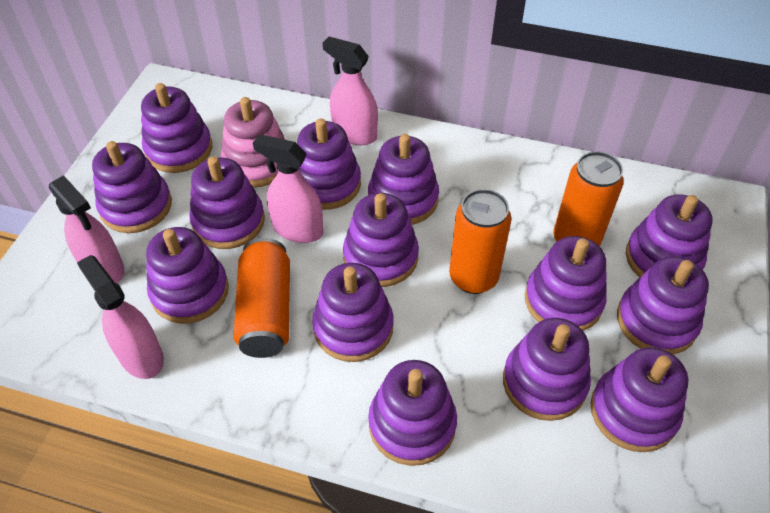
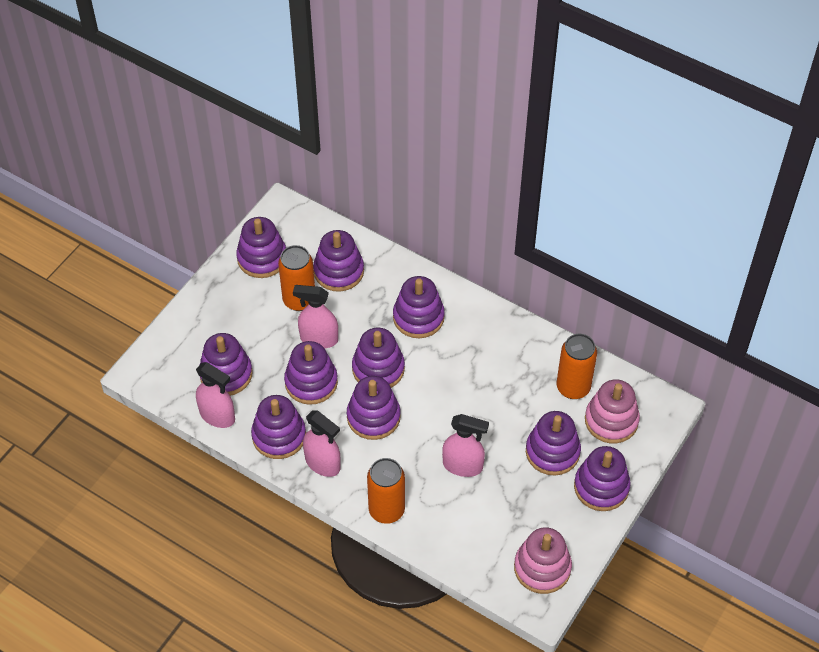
pink stacking toy: 1 -> 2
purple stacking toy: 14 -> 10

